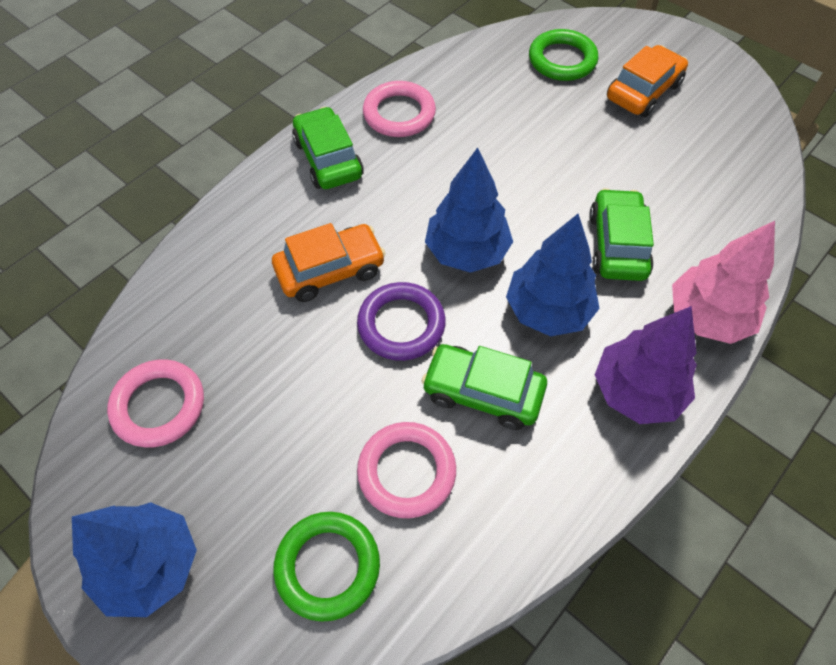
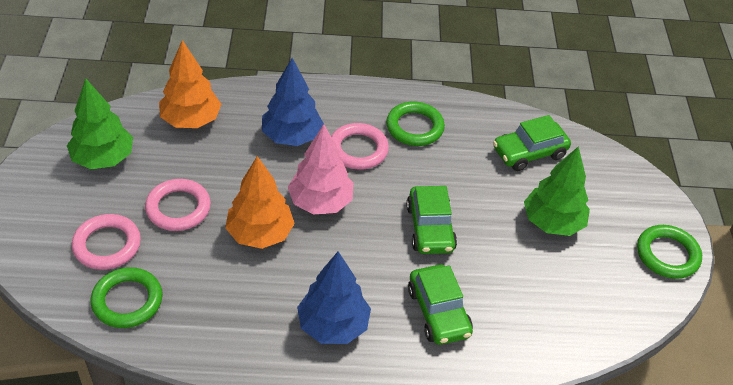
blue tree: 3 -> 2
green ring: 2 -> 3
green tree: 0 -> 2
orange car: 2 -> 0
orange tree: 0 -> 2
purple ring: 1 -> 0
purple tree: 1 -> 0

